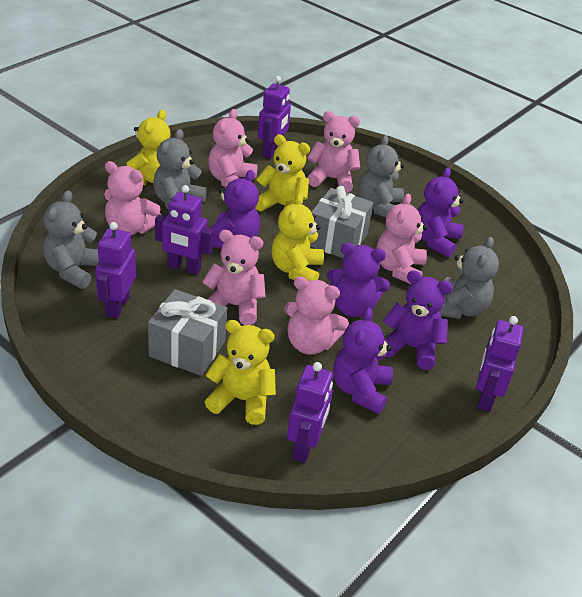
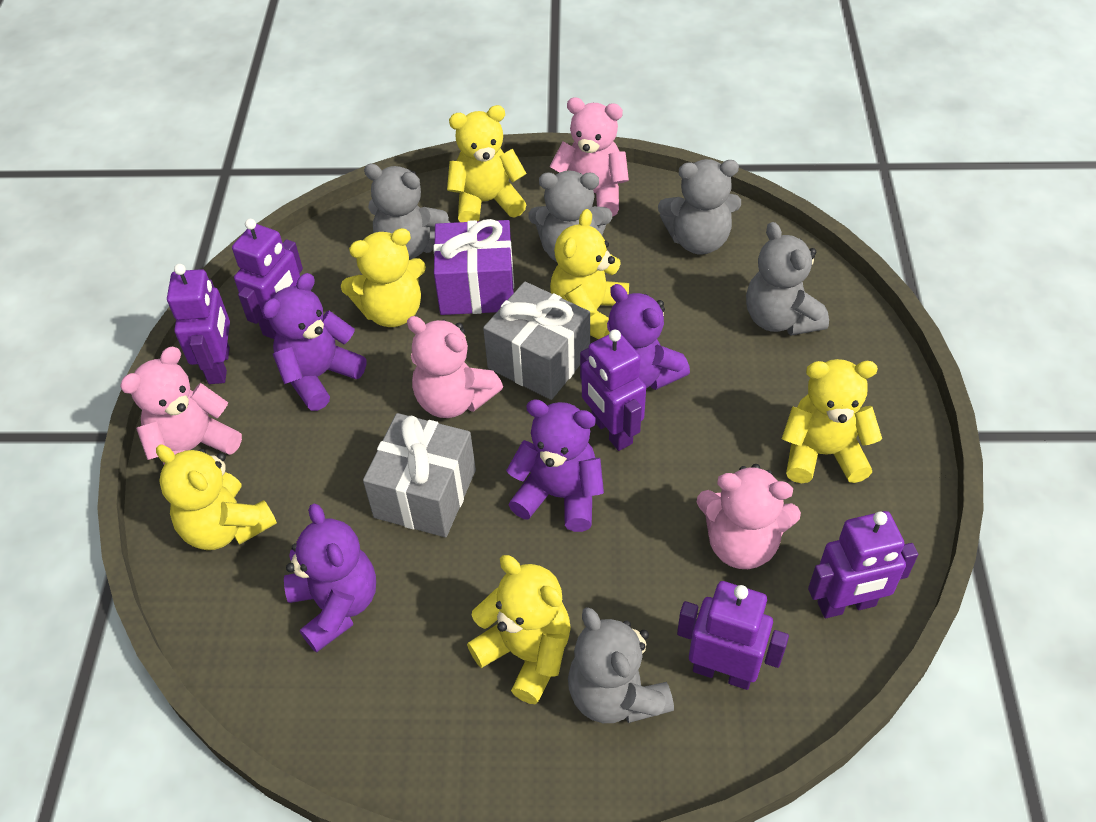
grey teddy bear: 4 -> 5
pink teddy bear: 6 -> 4
purple gift: 0 -> 1
purple teddy bear: 5 -> 4
yellow teddy bear: 4 -> 6

